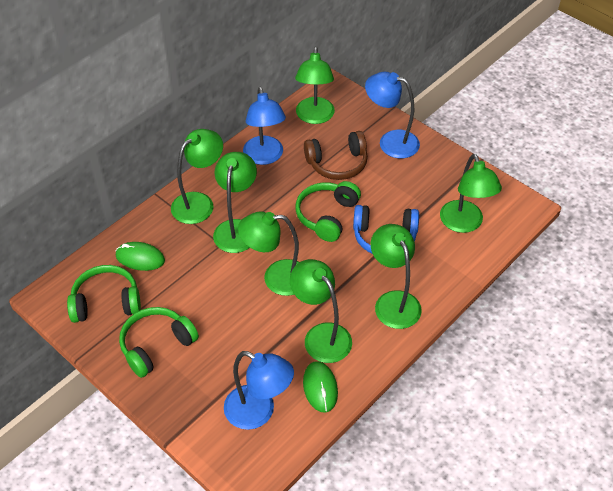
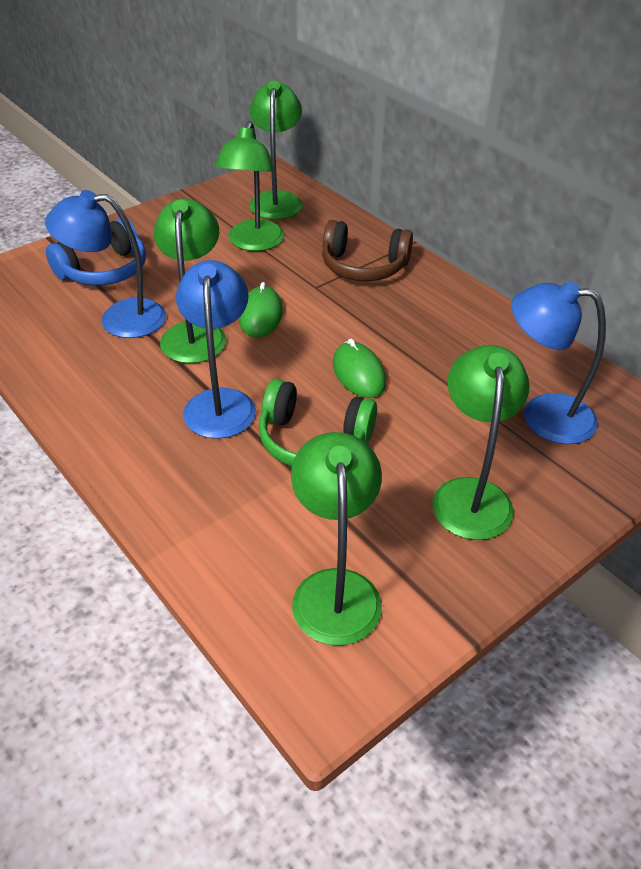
green headphones: 3 -> 1
green lamp: 7 -> 5

